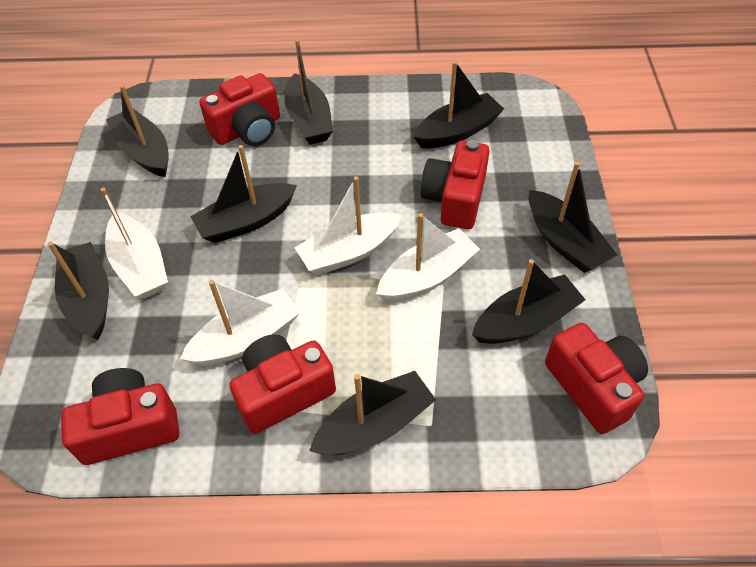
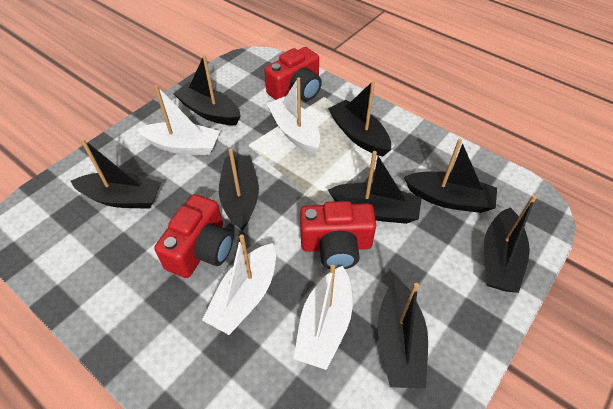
red camera: 5 -> 3

